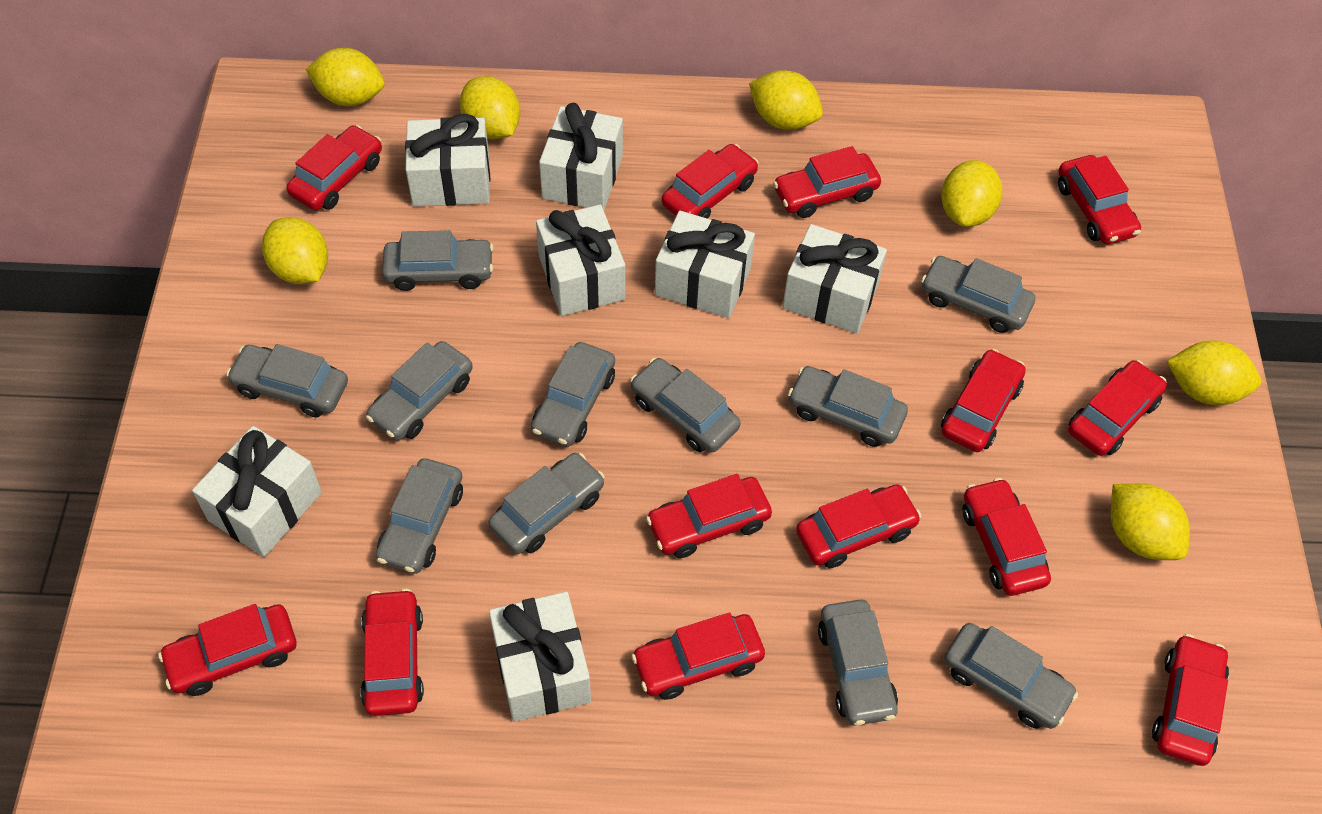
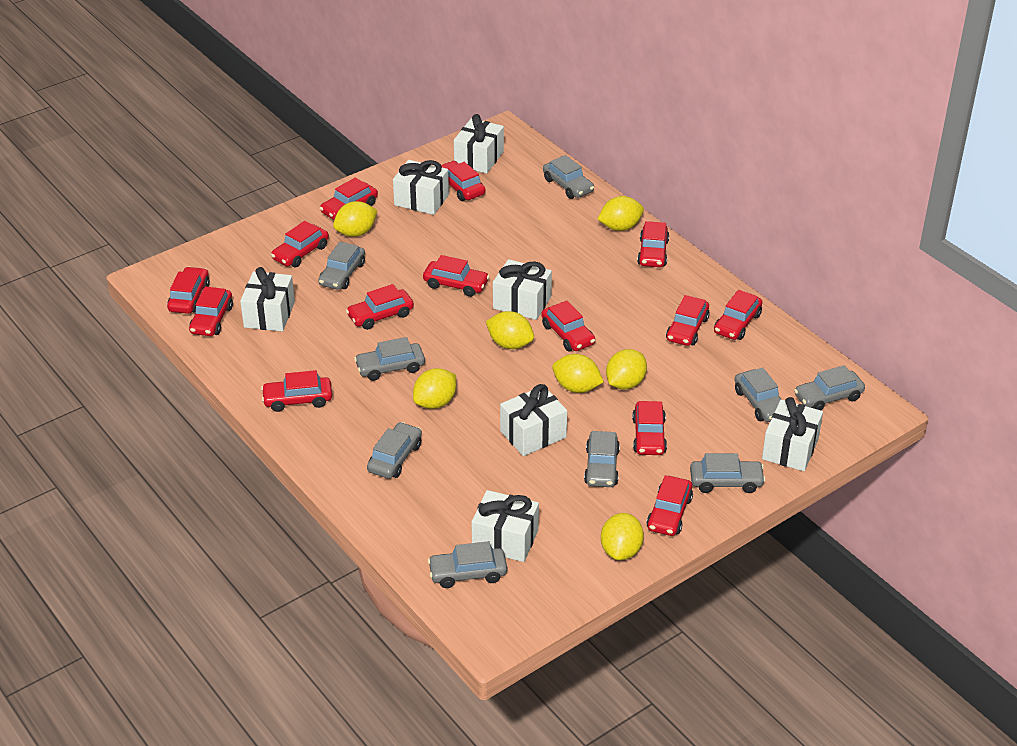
grey car: 11 -> 9
red car: 13 -> 14

